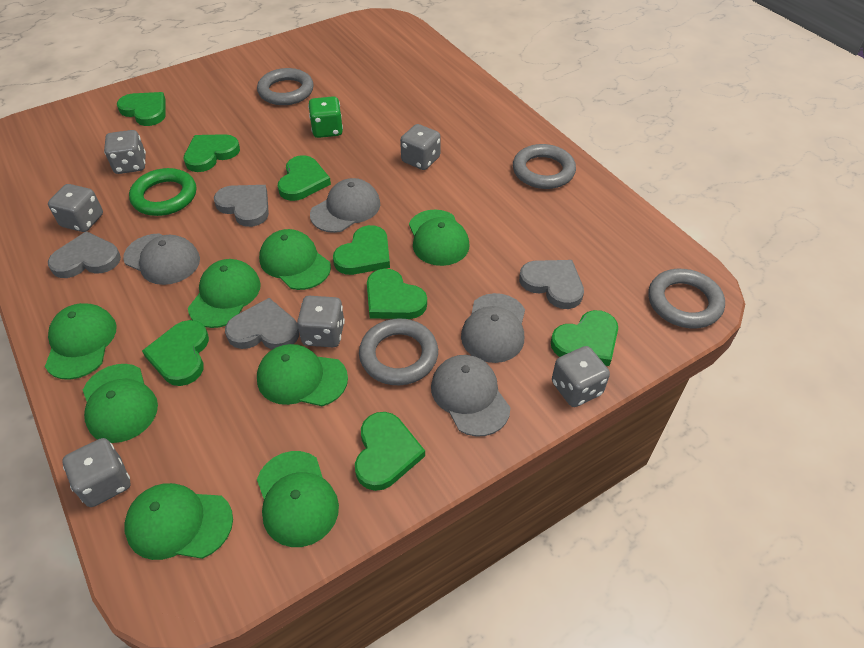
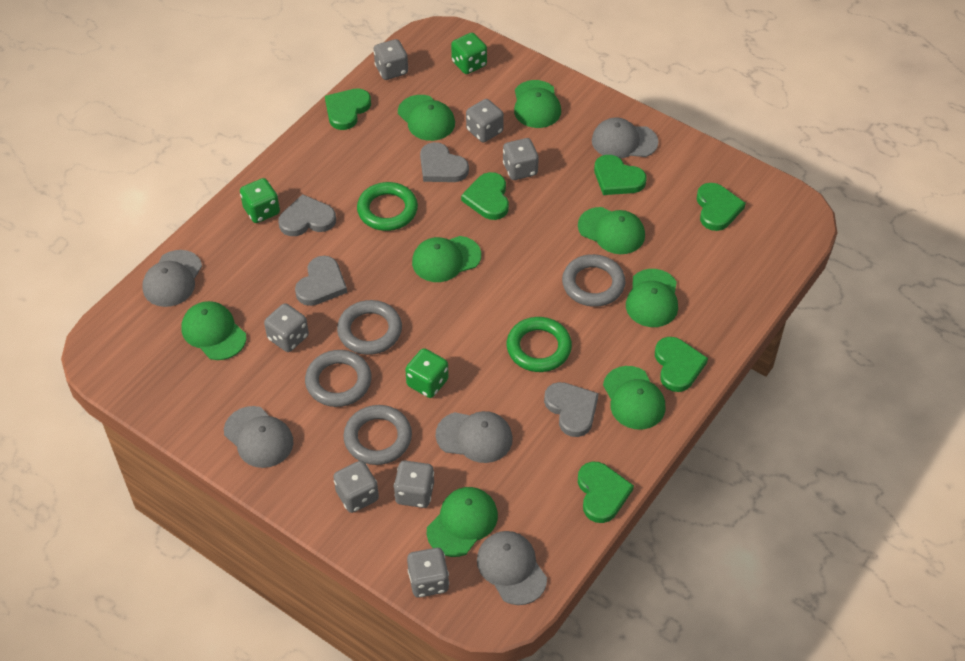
green dice: 1 -> 3
green heart: 8 -> 6
green ring: 1 -> 2
grey cap: 4 -> 5
grey dice: 6 -> 7

